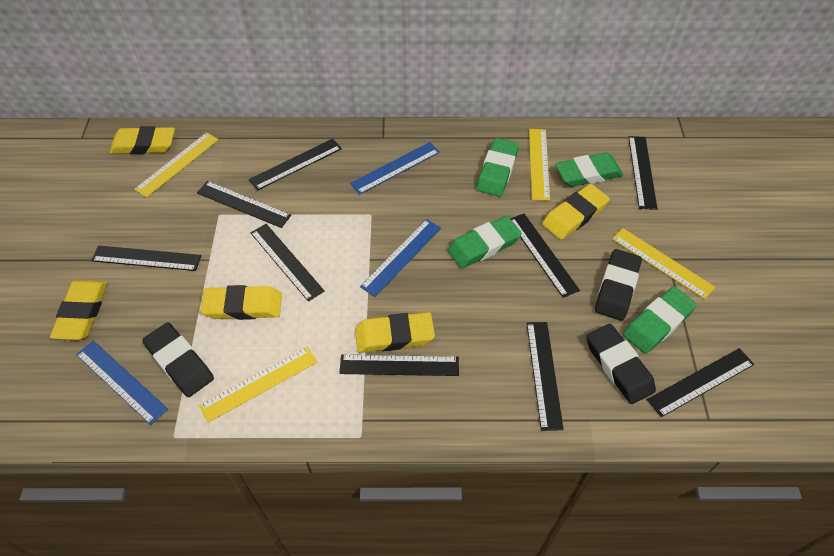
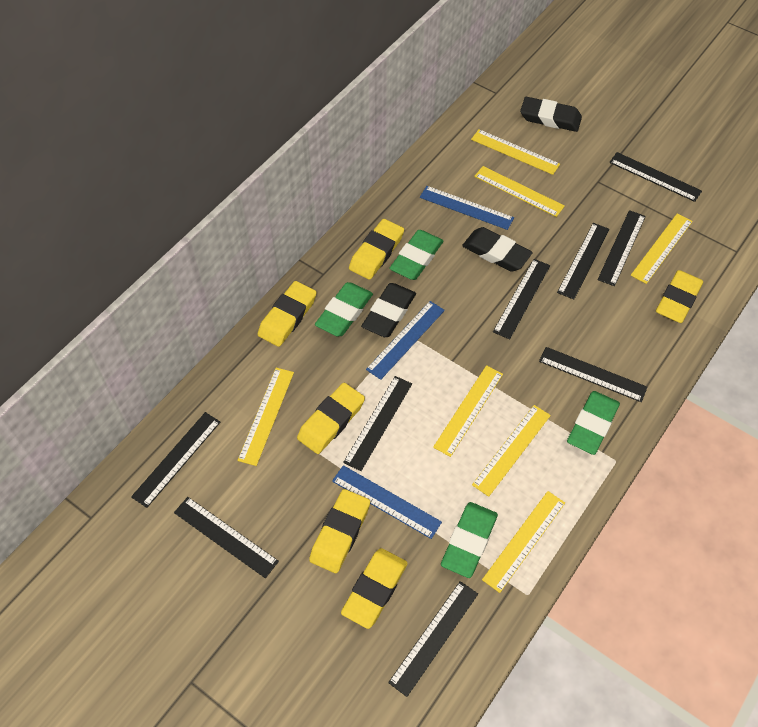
yellow eraser: 5 -> 6
yellow ruler: 4 -> 7

